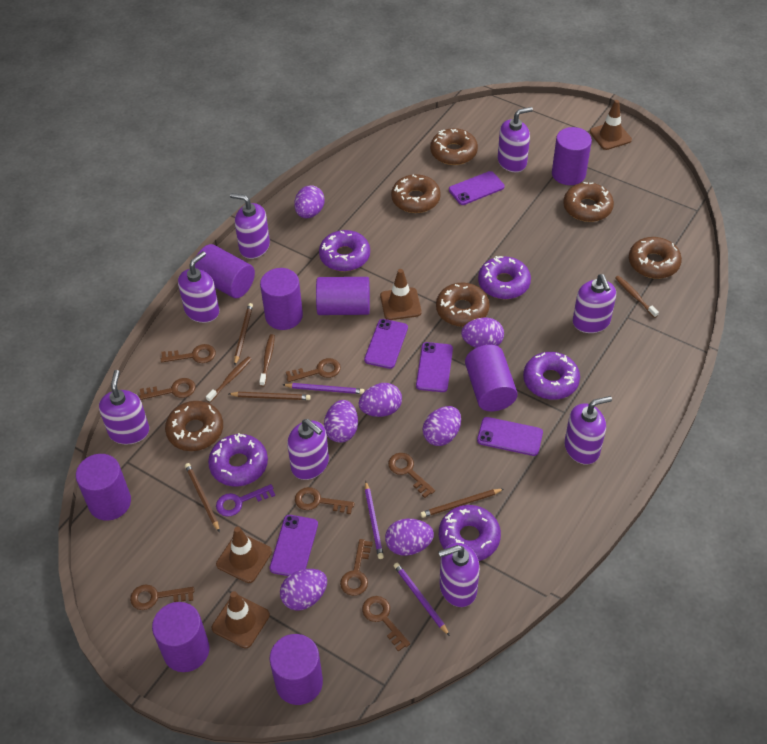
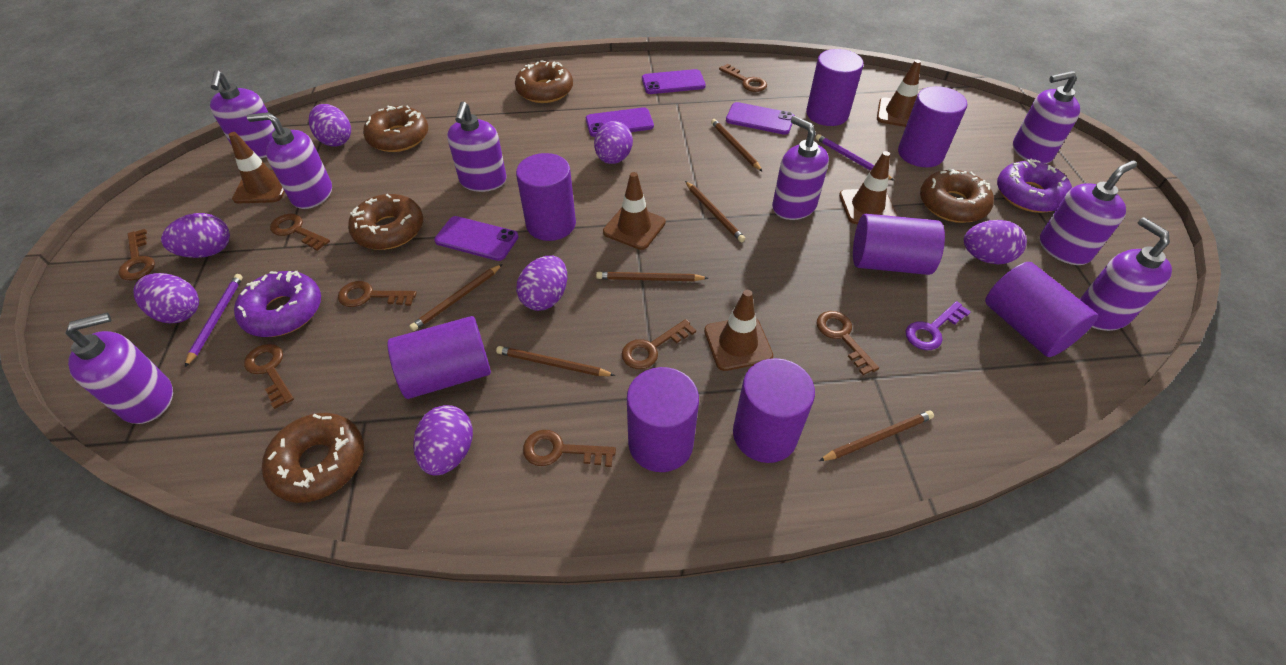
brown donut: 6 -> 5
brown pencil: 4 -> 6
brown toothbrush: 3 -> 0
brown traffic cone: 4 -> 5
purple donut: 5 -> 2
purple pencil: 3 -> 2
purple phone: 5 -> 4

